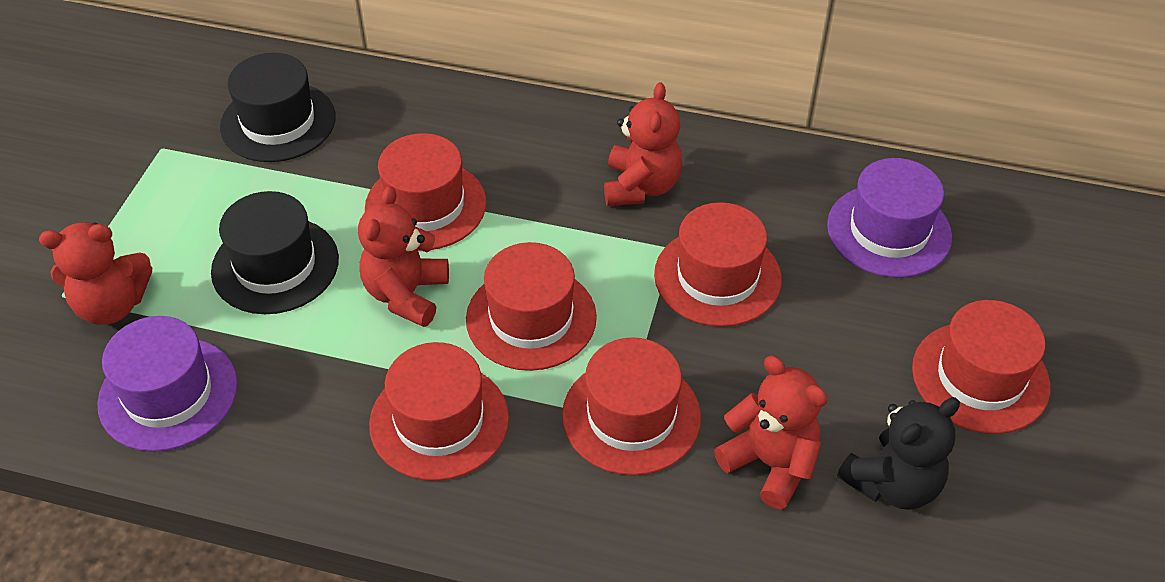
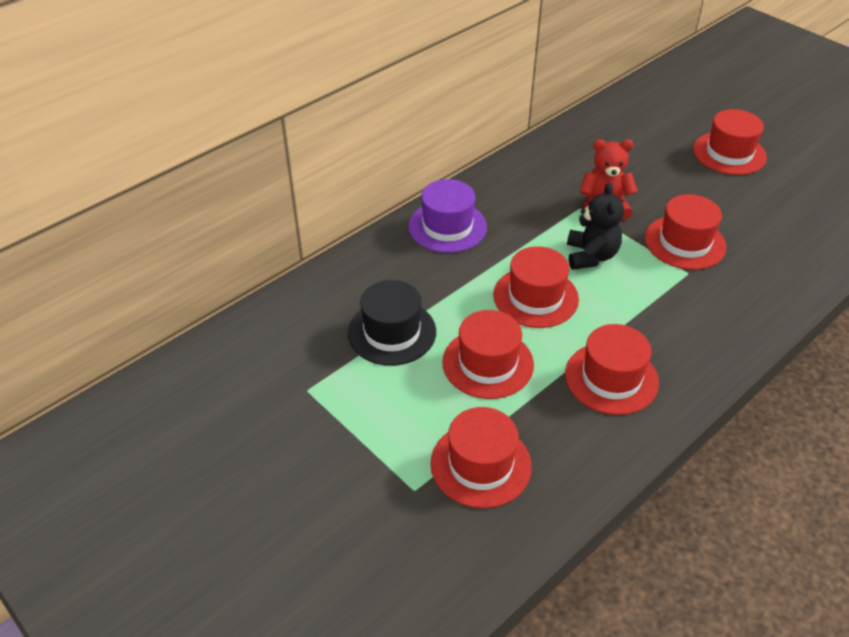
black hat: 2 -> 1
purple hat: 2 -> 1
red teddy bear: 4 -> 1

